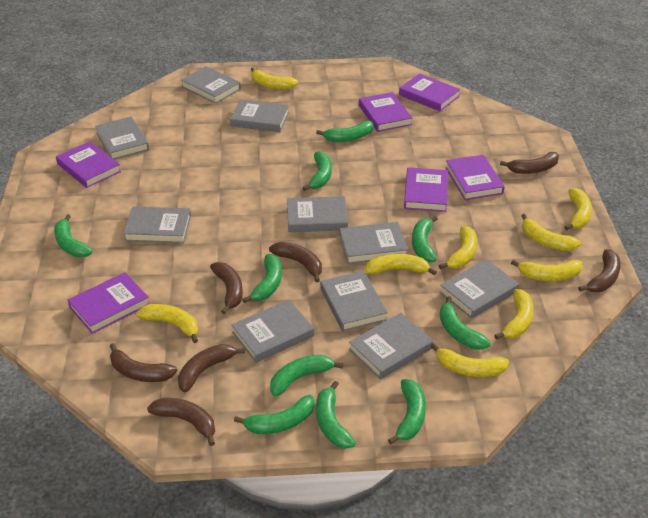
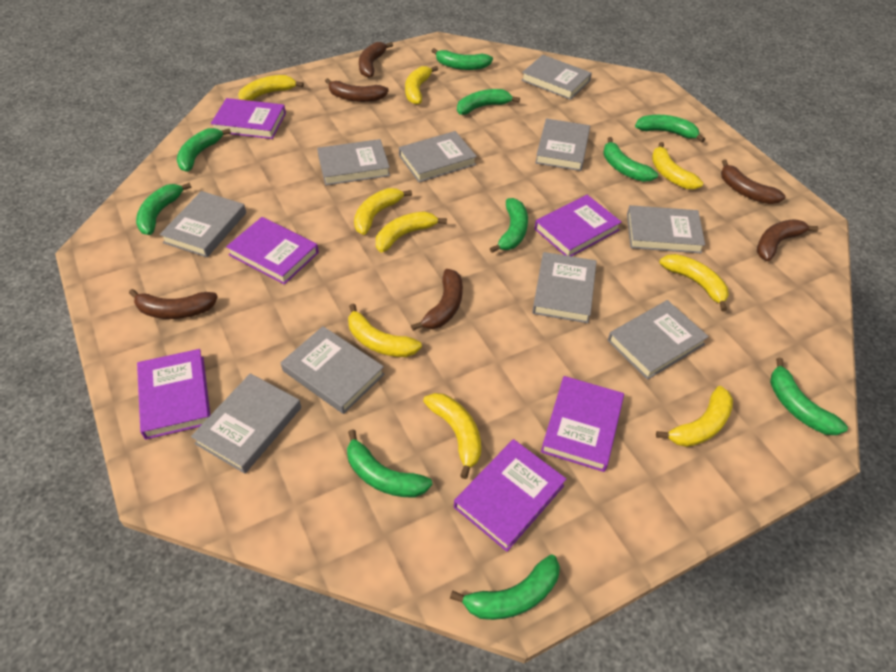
brown banana: 7 -> 6

